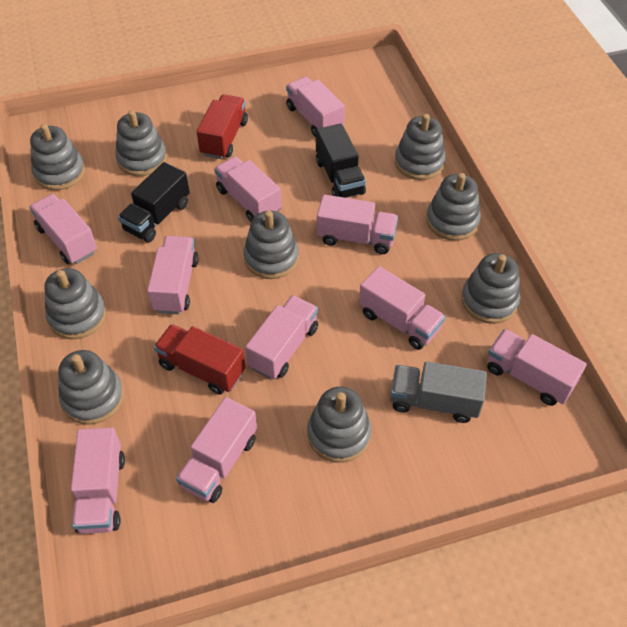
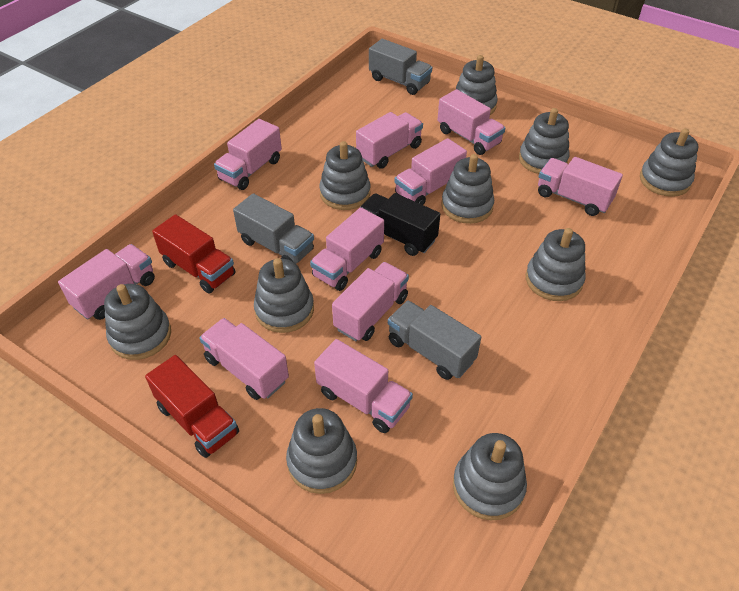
black truck: 2 -> 1
grey stacking toy: 9 -> 10
grey truck: 1 -> 3

